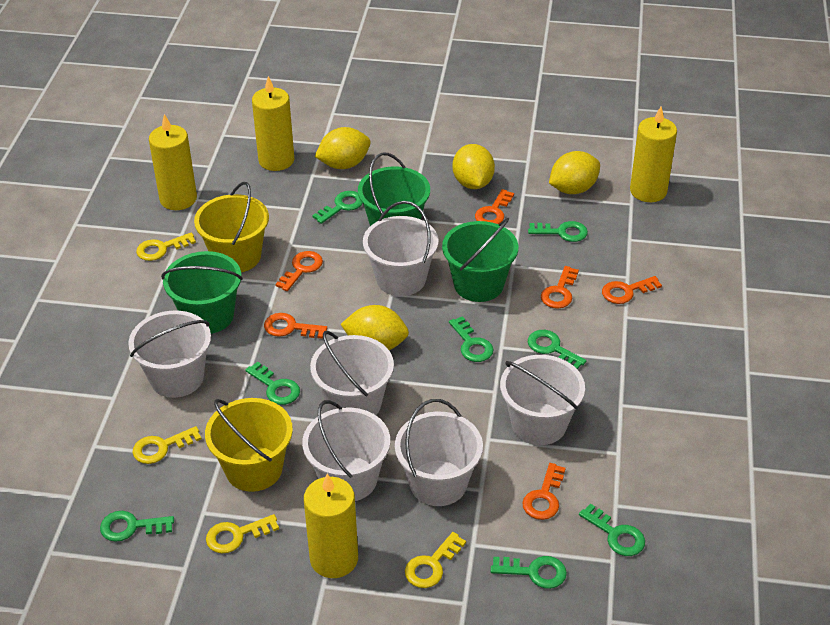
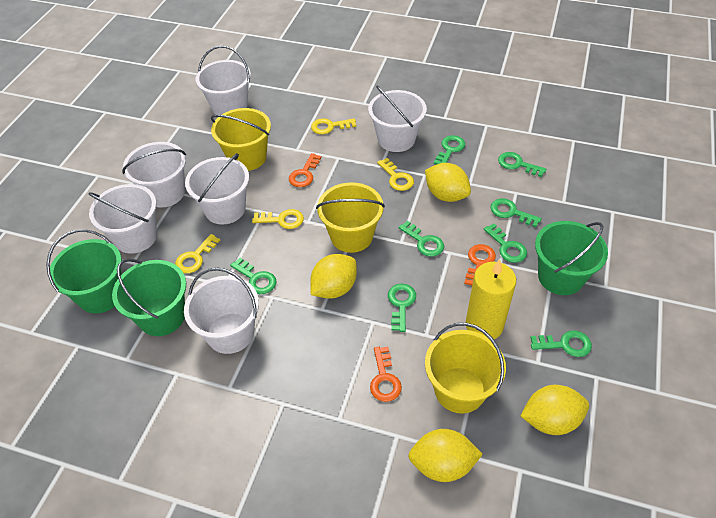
orange key: 6 -> 3
yellow bucket: 2 -> 3
yellow candle: 4 -> 1

